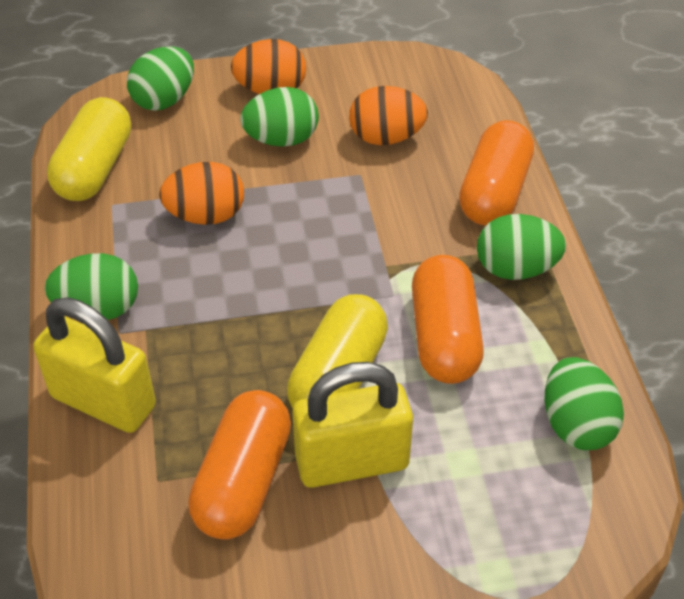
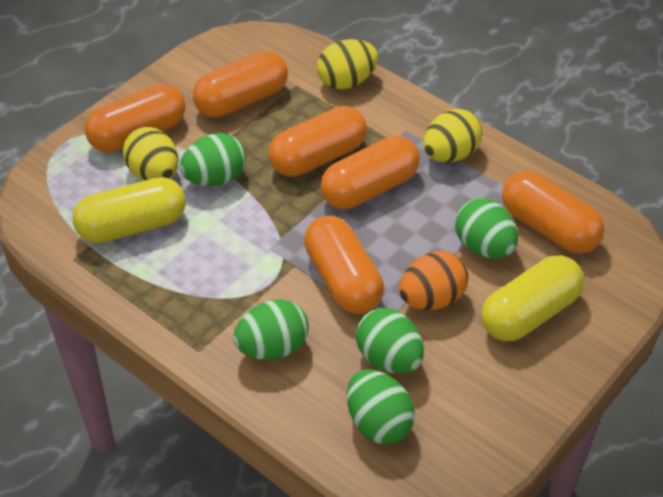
orange capsule: 3 -> 6
orange egg: 3 -> 1
yellow egg: 0 -> 3
yellow padlock: 2 -> 0

